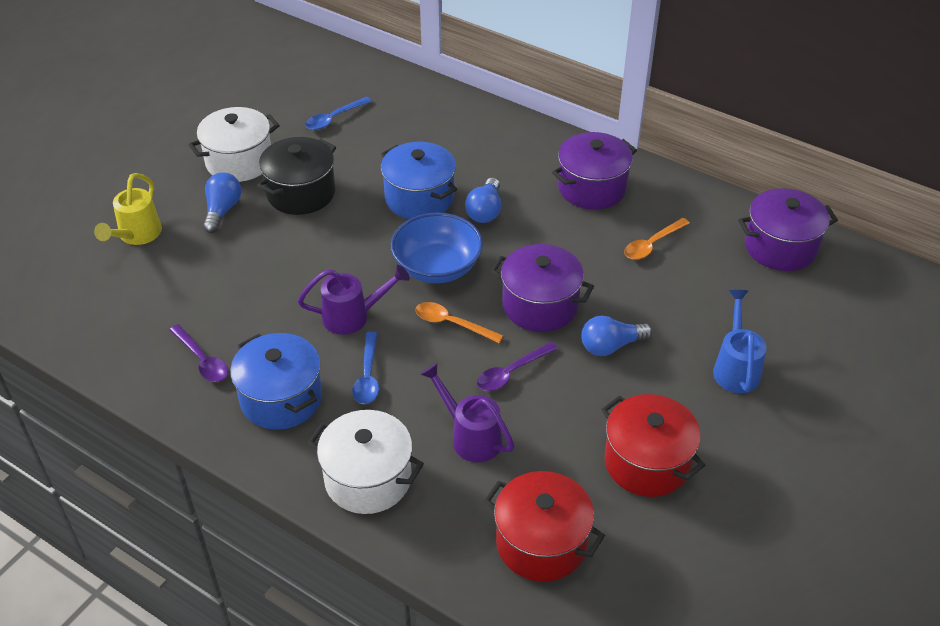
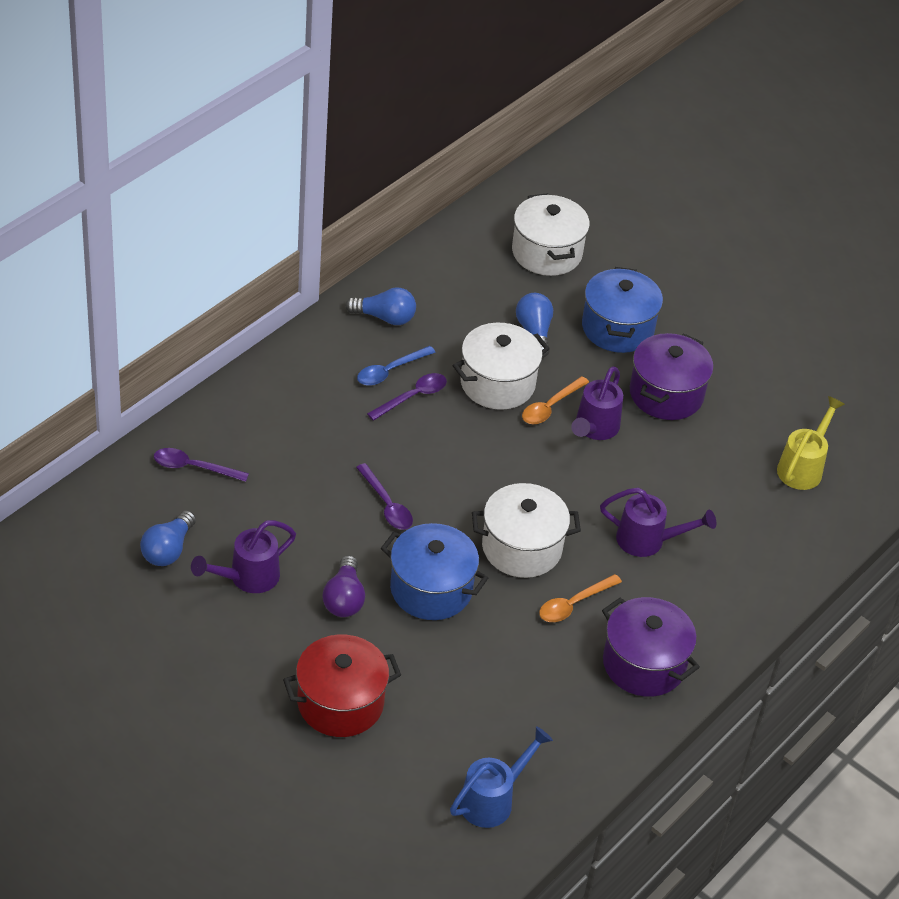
black pot: 1 -> 0
blue bowl: 1 -> 0
blue spoon: 2 -> 1
purple light bulb: 0 -> 1
purple pot: 3 -> 2
purple spoon: 2 -> 3
purple watering can: 2 -> 3
red pot: 2 -> 1
white pot: 2 -> 3

